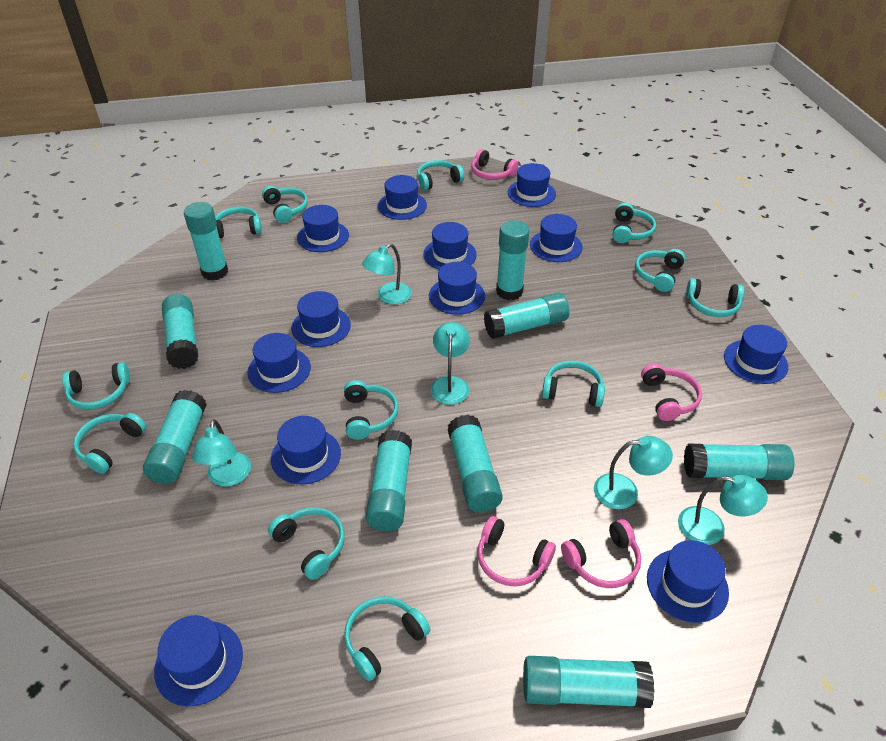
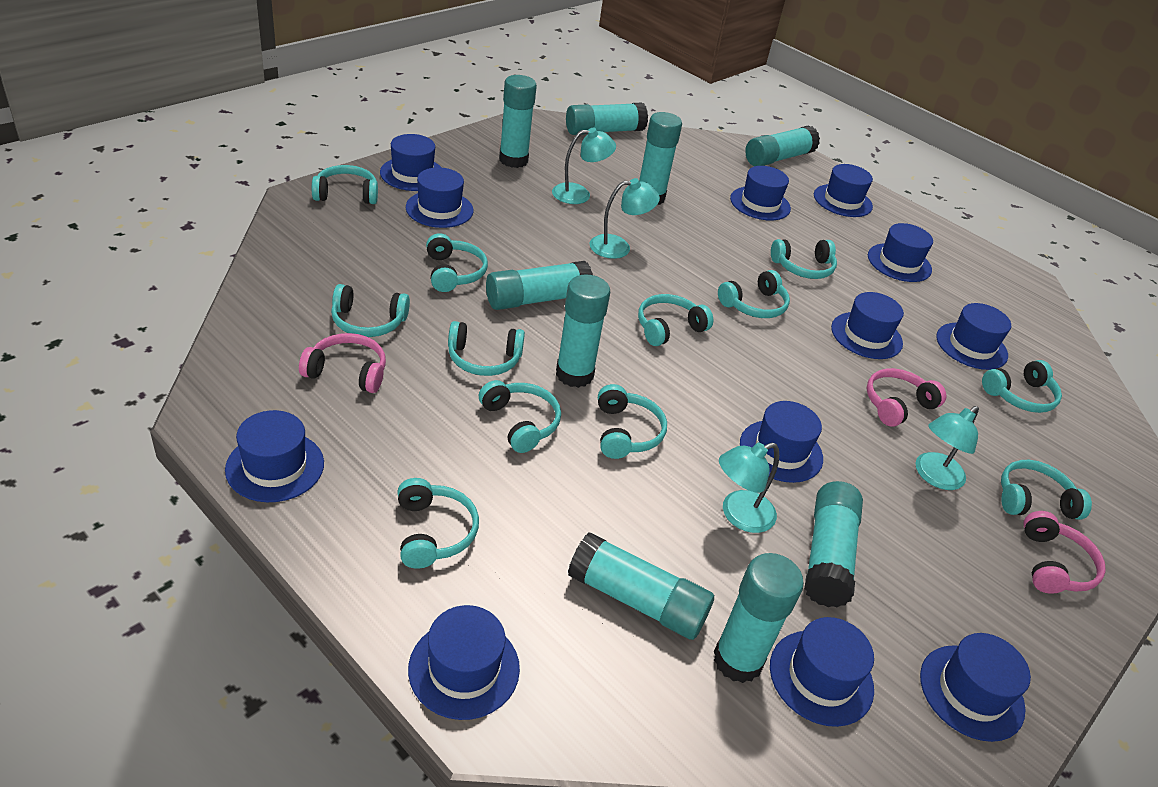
pink headphones: 4 -> 3
turquoise lamp: 5 -> 4

